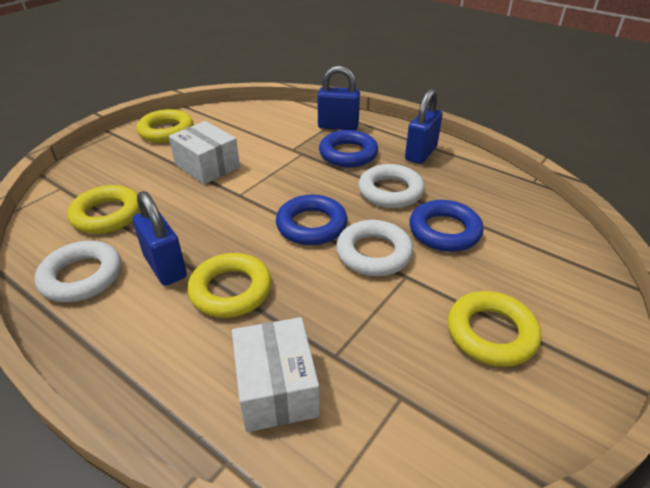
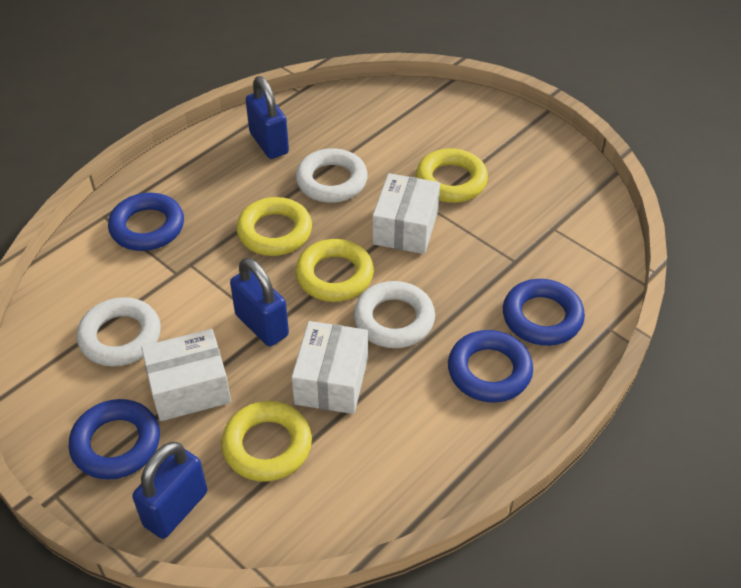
blue ring: 3 -> 4
white box: 2 -> 3

